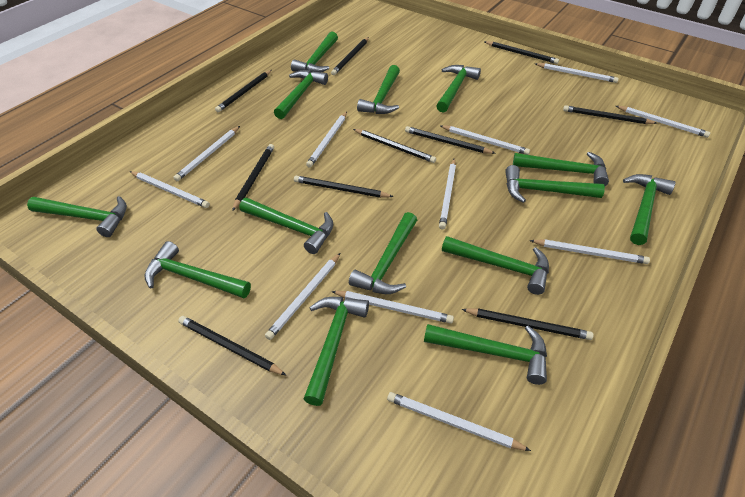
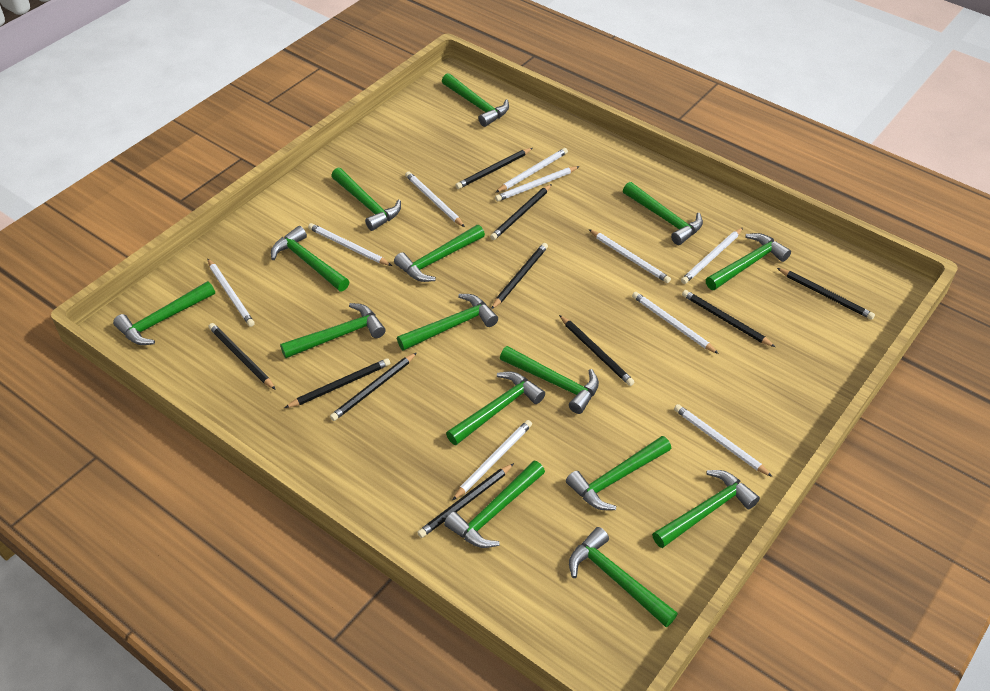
green hammer: 14 -> 15
white pencil: 11 -> 10

